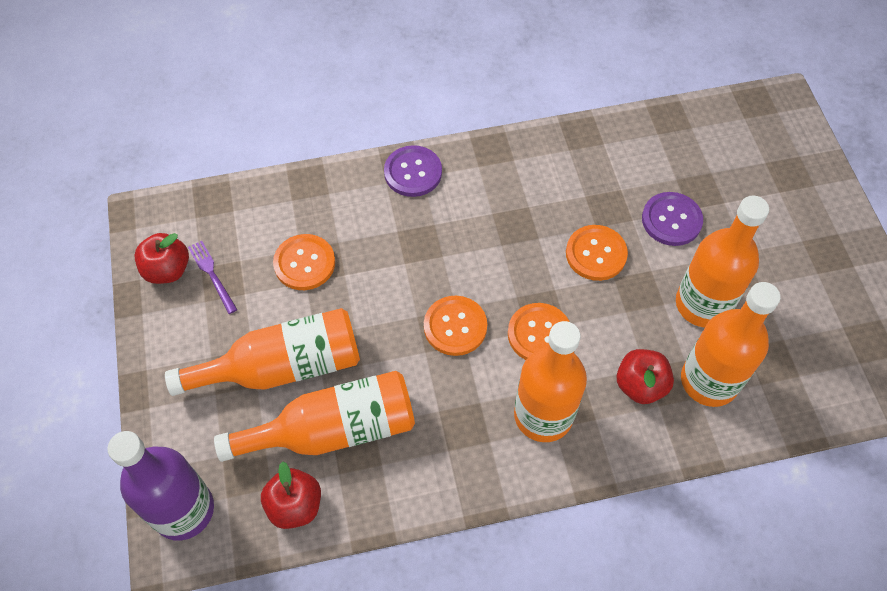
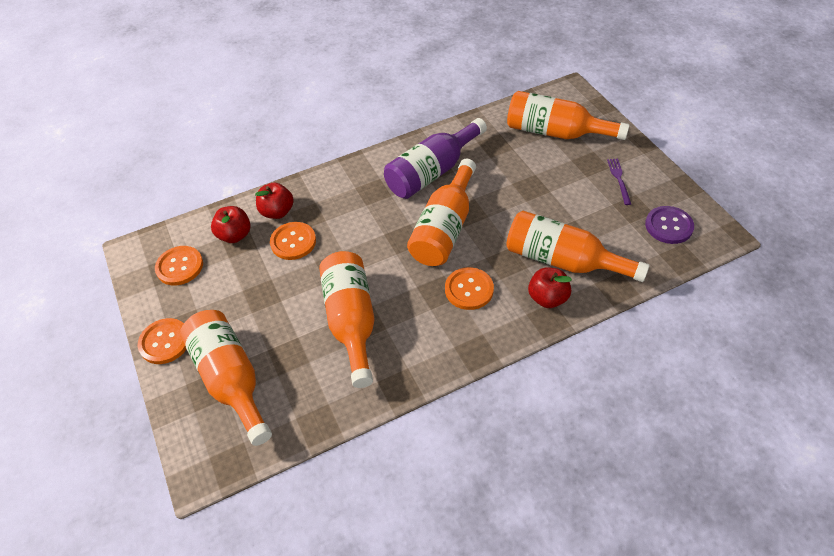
purple button: 2 -> 1

